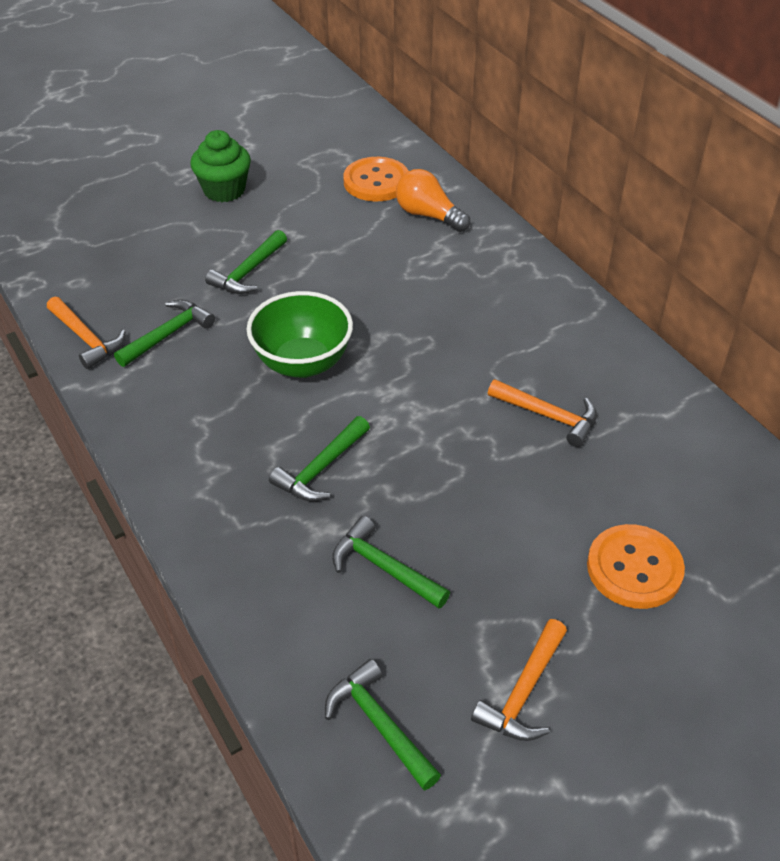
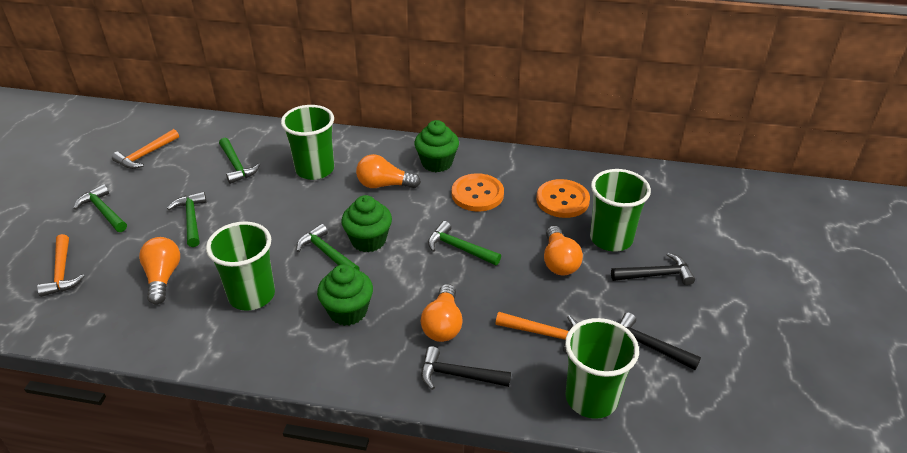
black hammer: 0 -> 3
green bowl: 1 -> 0
green cup: 0 -> 4
green cupcake: 1 -> 3
orange light bulb: 1 -> 4

